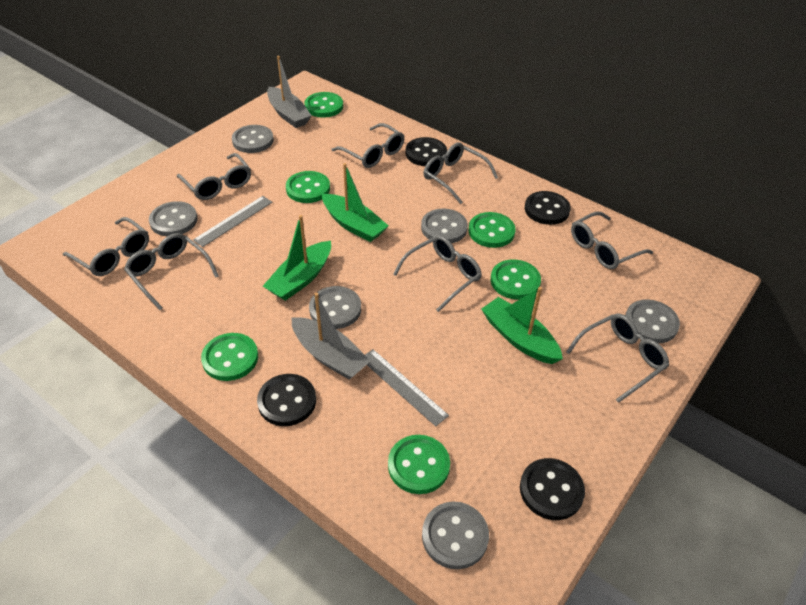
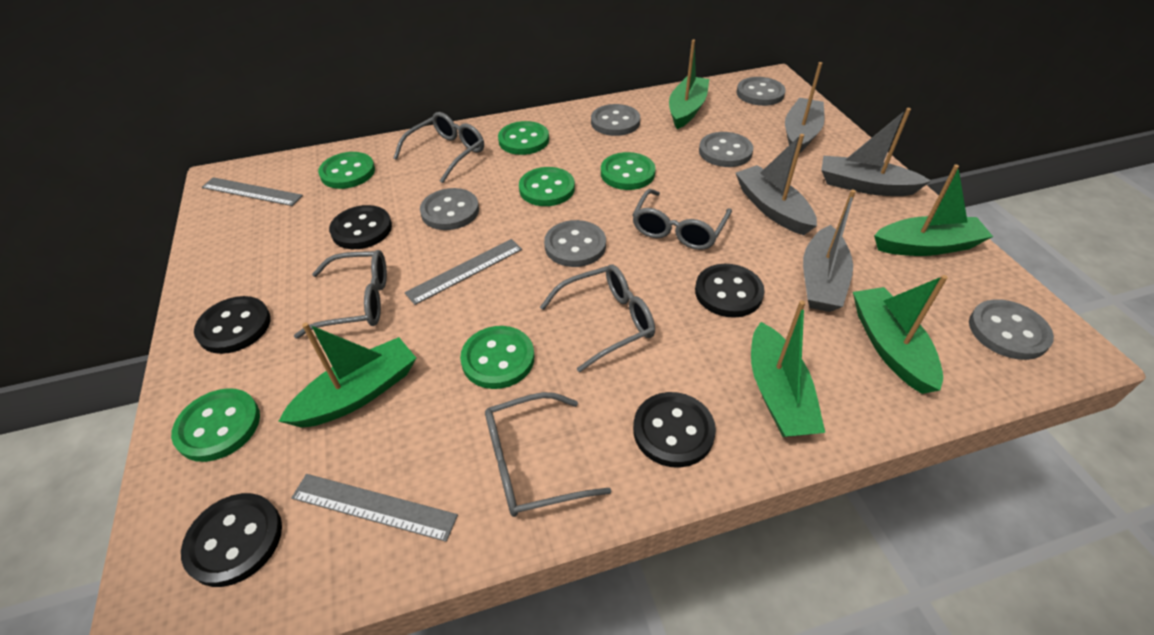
black button: 4 -> 5
green boat: 3 -> 5
grey boat: 2 -> 4
grey glasses: 8 -> 5
grey ruler: 2 -> 3

